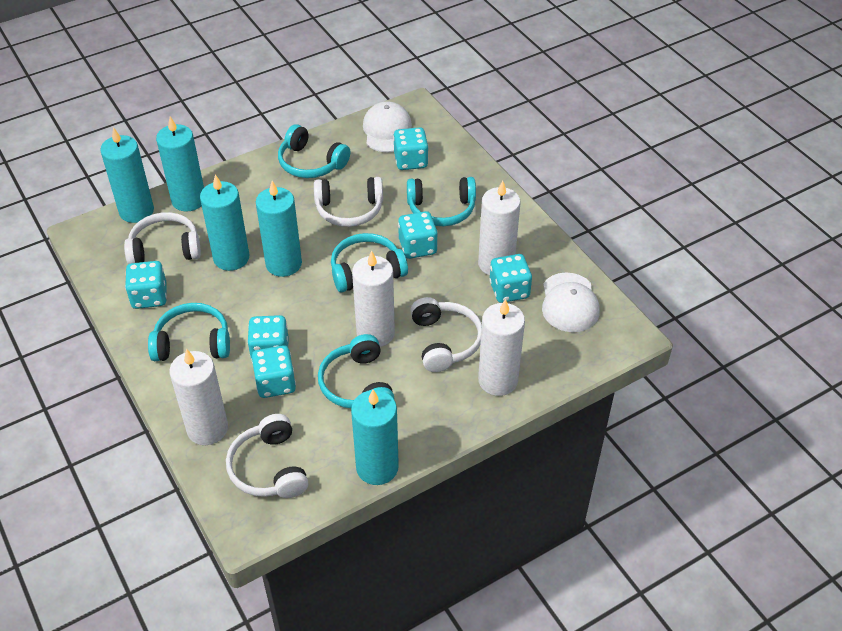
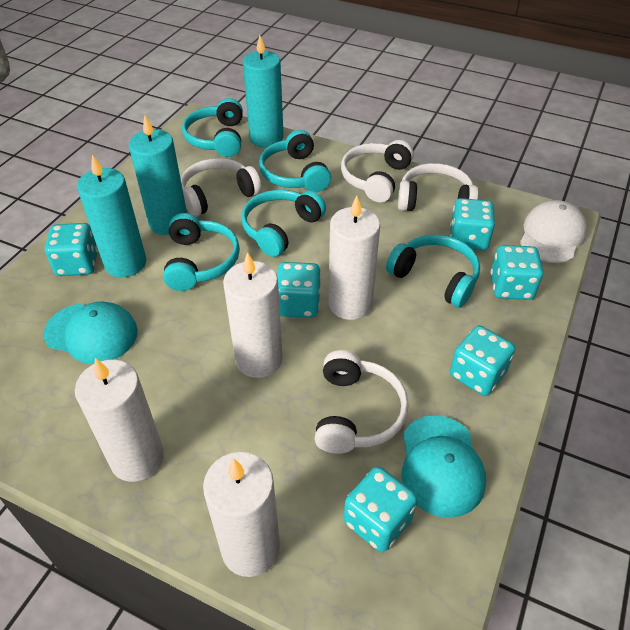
turquoise candle: 5 -> 3
turquoise cap: 0 -> 2
white cap: 2 -> 1

